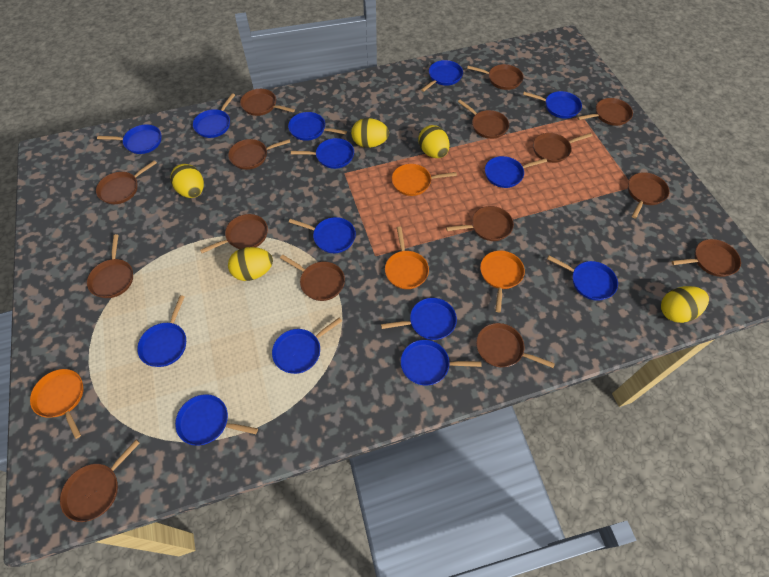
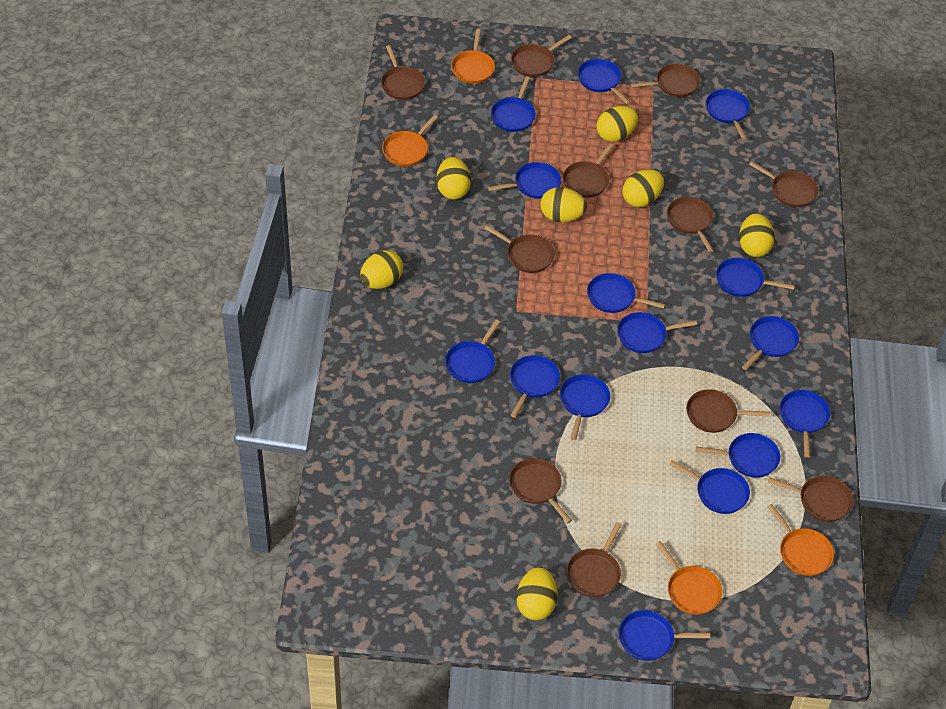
blue pan: 14 -> 15
brown pan: 15 -> 11
yellow egg: 5 -> 7

